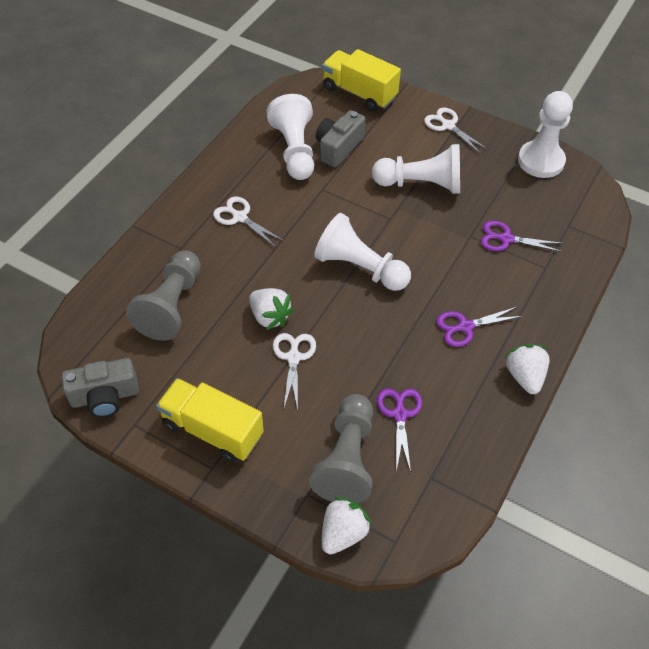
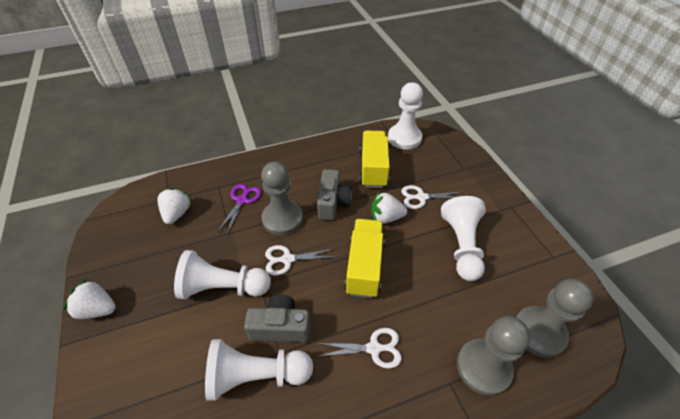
grey pawn: 2 -> 3
purple scissors: 3 -> 1

